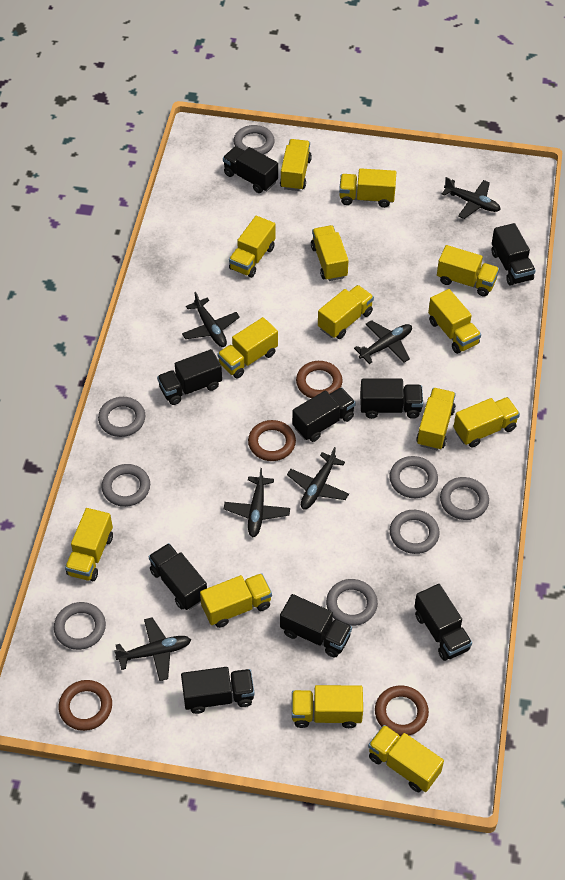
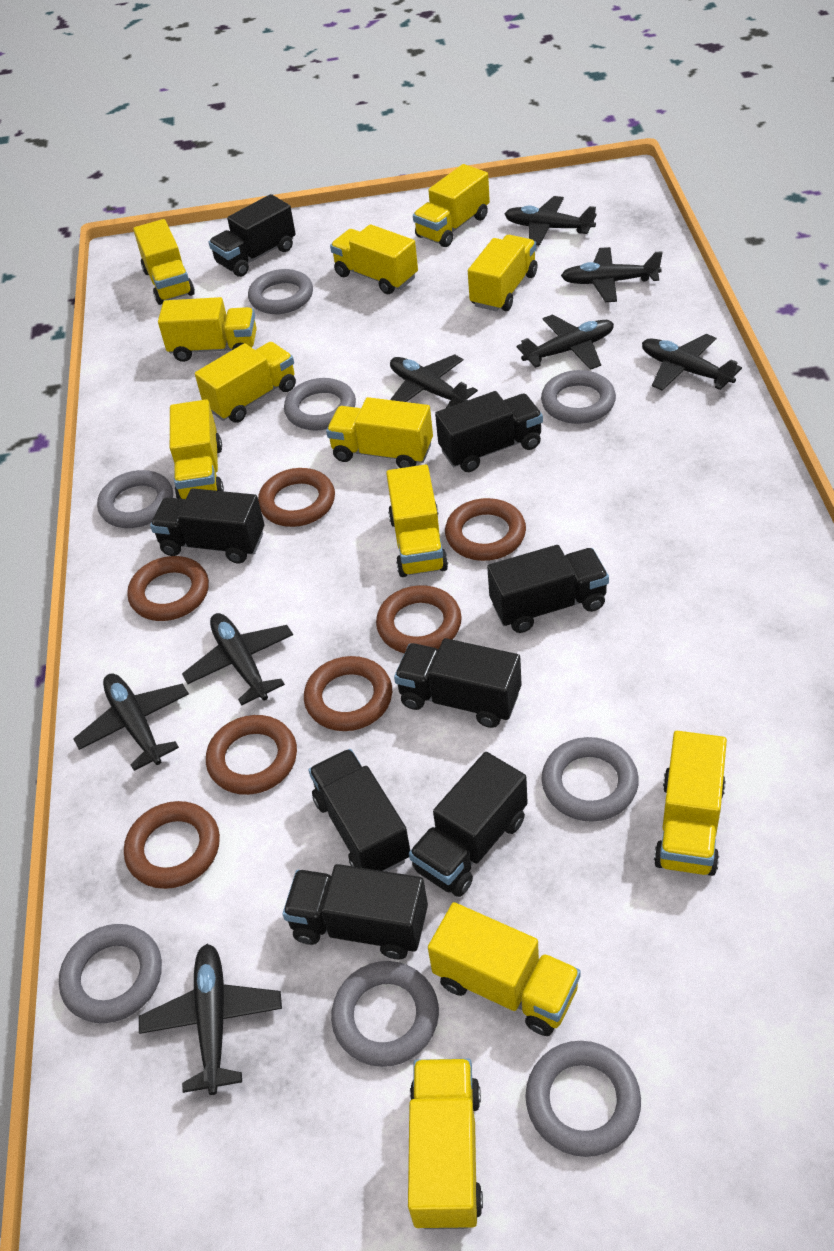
black plane: 6 -> 8
black truck: 9 -> 8
brown ring: 4 -> 7
yellow truck: 14 -> 12

